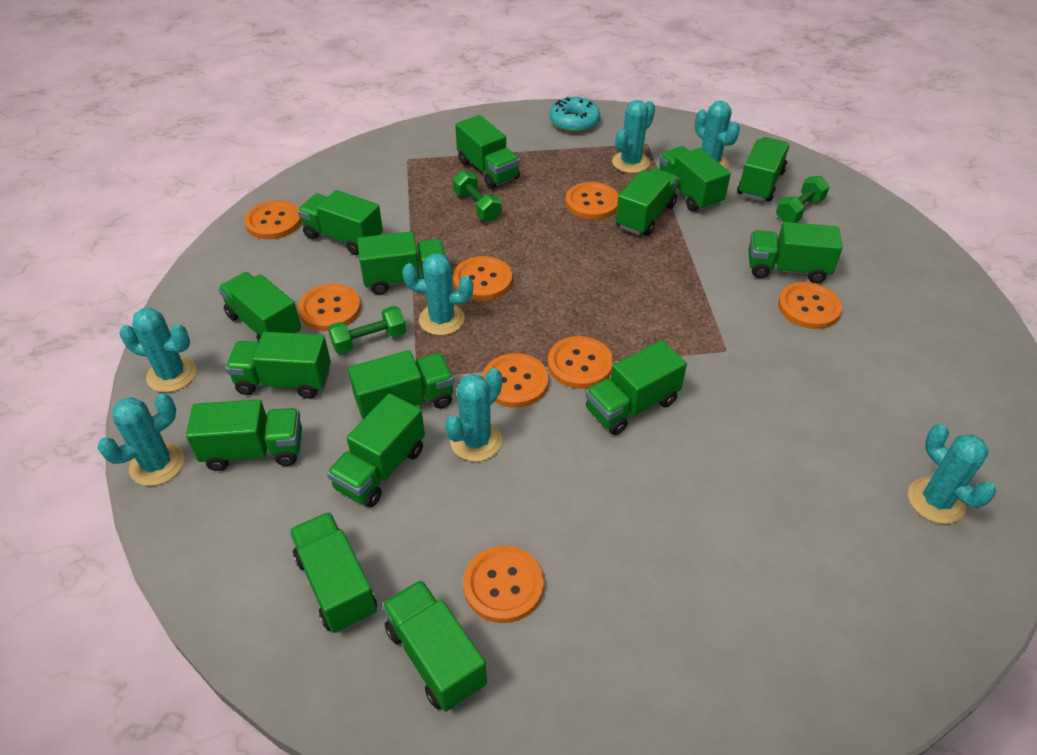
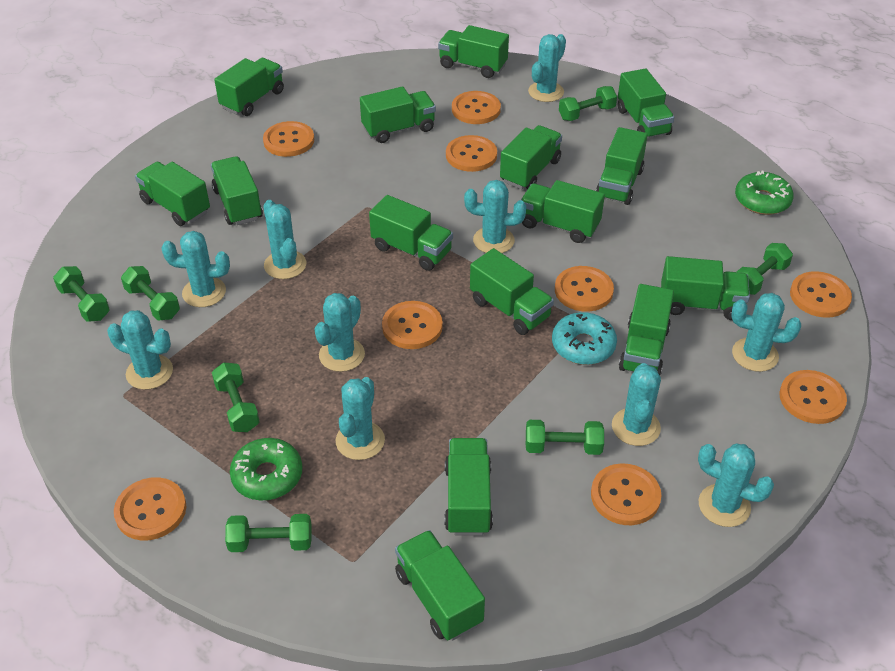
green donut: 0 -> 2
green dumbbell: 3 -> 7
orange button: 8 -> 9
turquoise cactus: 7 -> 10

